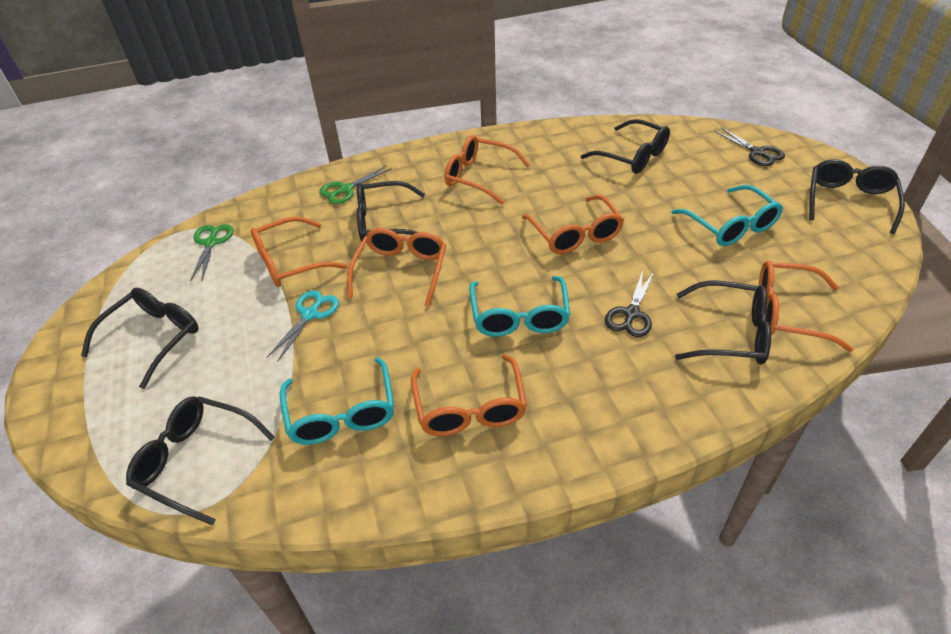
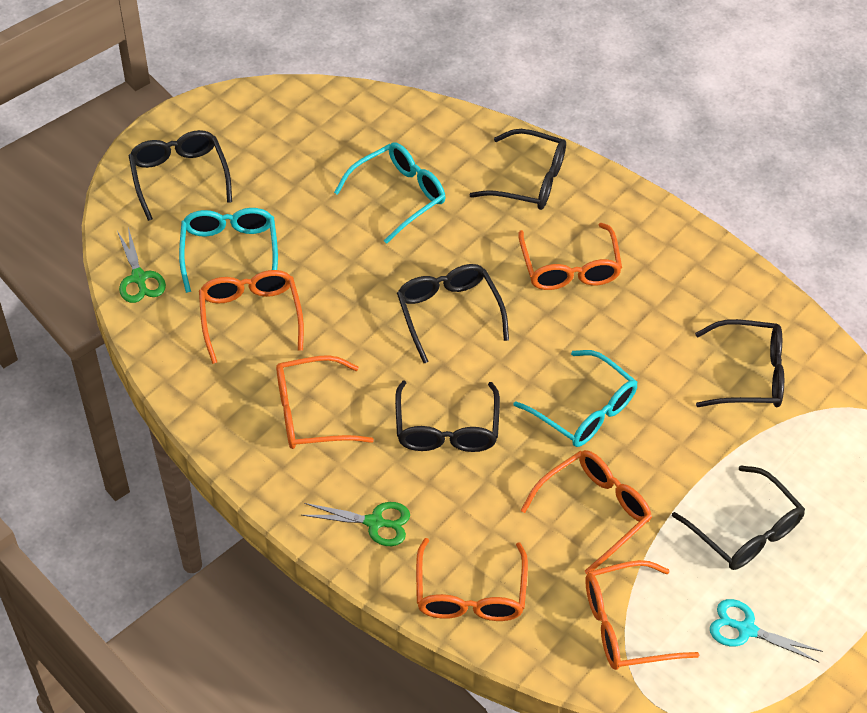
black scissors: 2 -> 0

